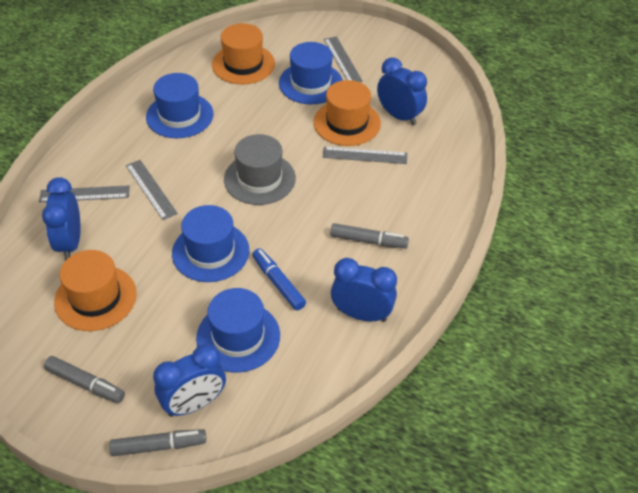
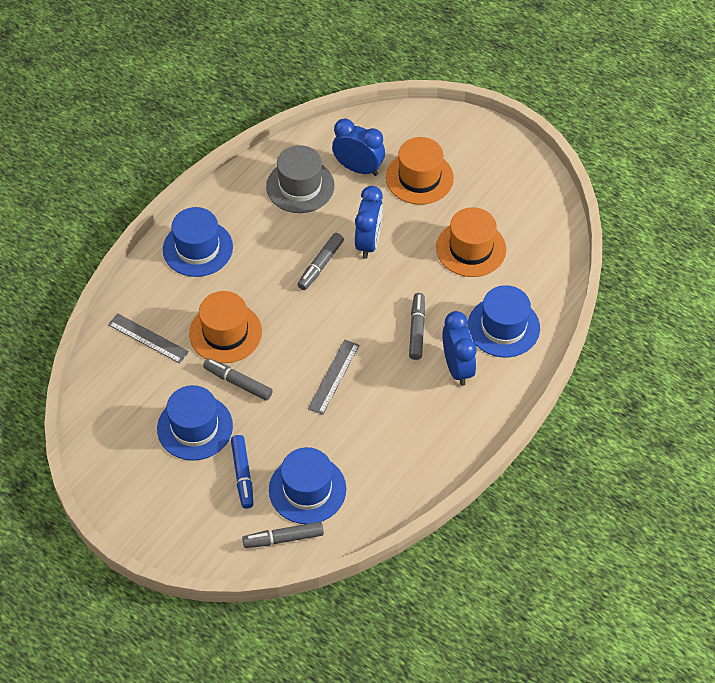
blue clock: 4 -> 3
grey marker: 3 -> 4
grey ruler: 4 -> 2

